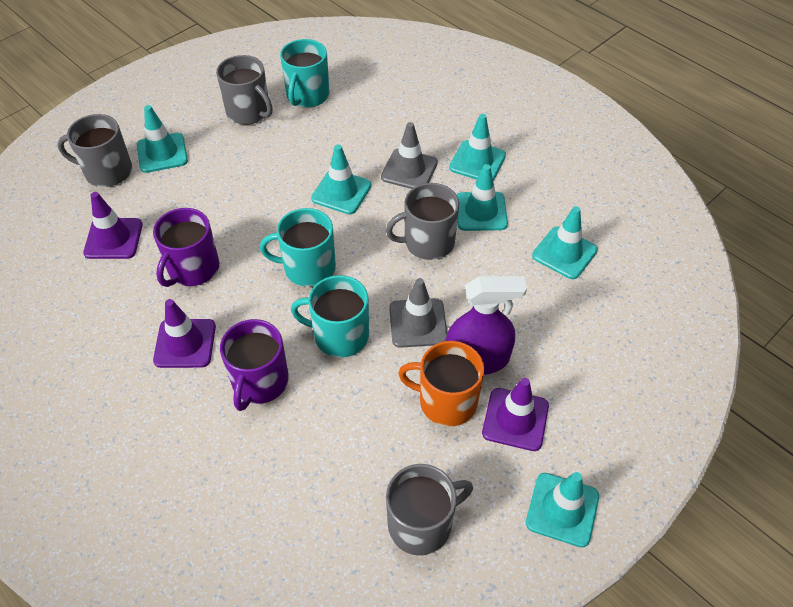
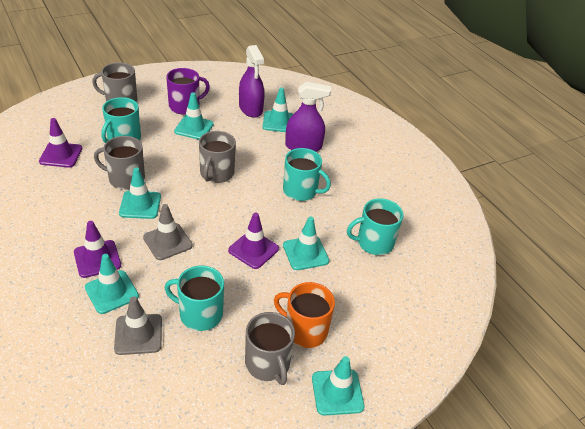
purple mug: 2 -> 1
purple spray bottle: 1 -> 2
turquoise mug: 3 -> 4

